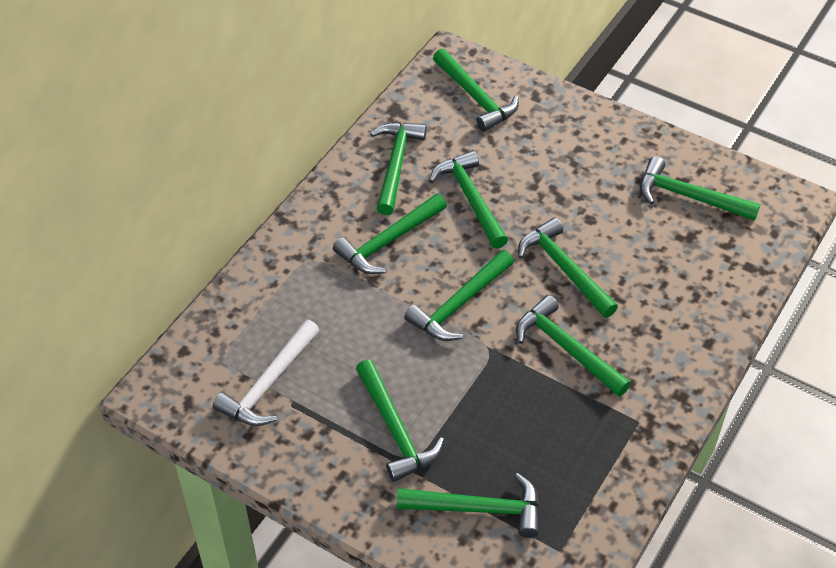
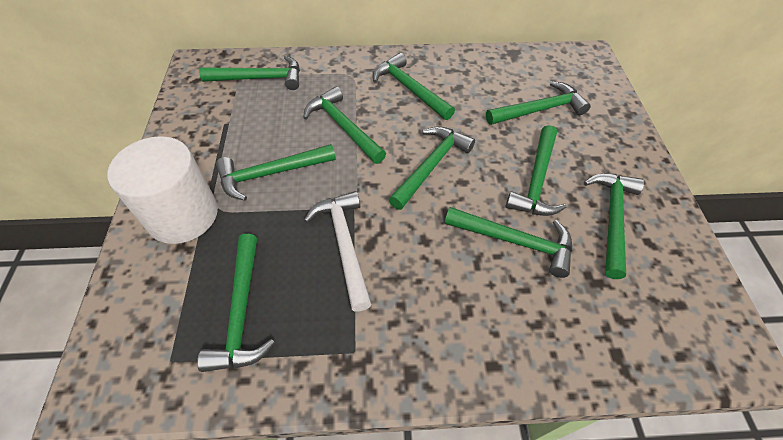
white cylinder: 0 -> 1

